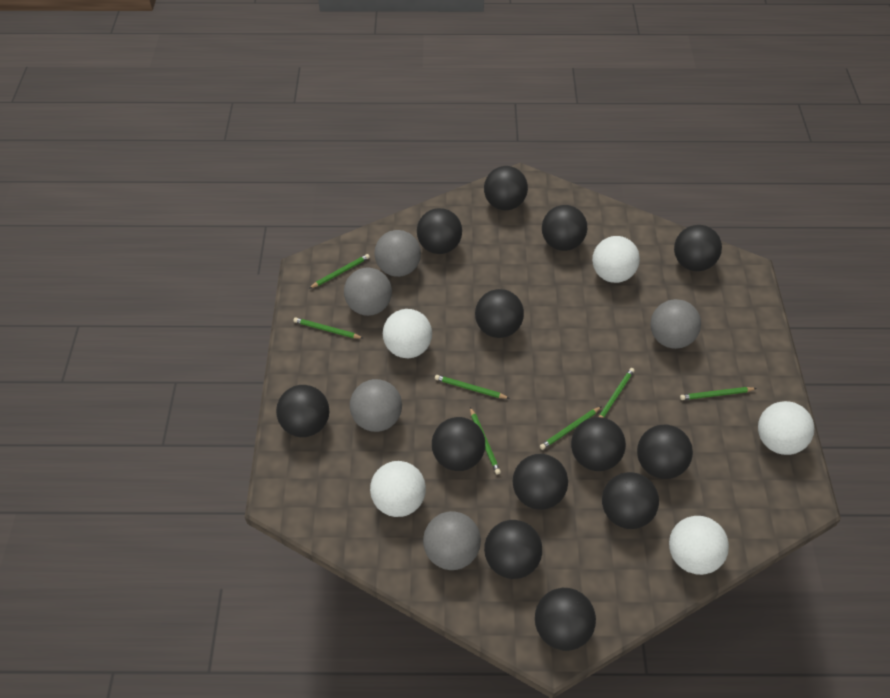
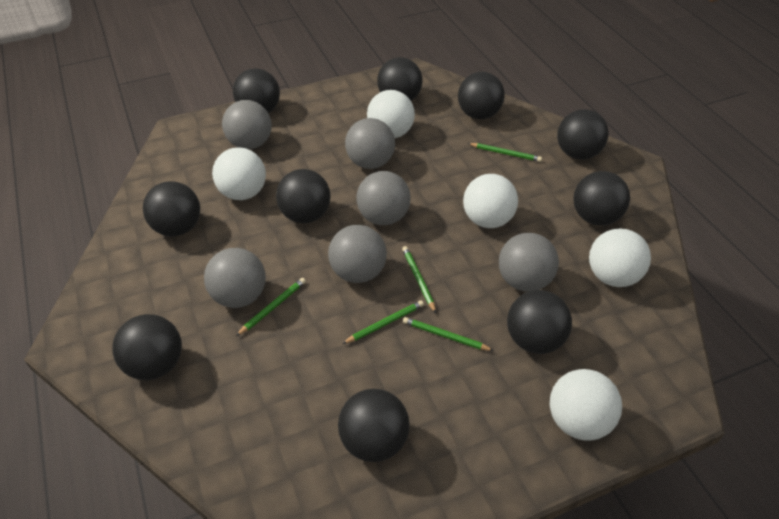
black ball: 13 -> 10
green pencil: 7 -> 5
grey ball: 5 -> 6

